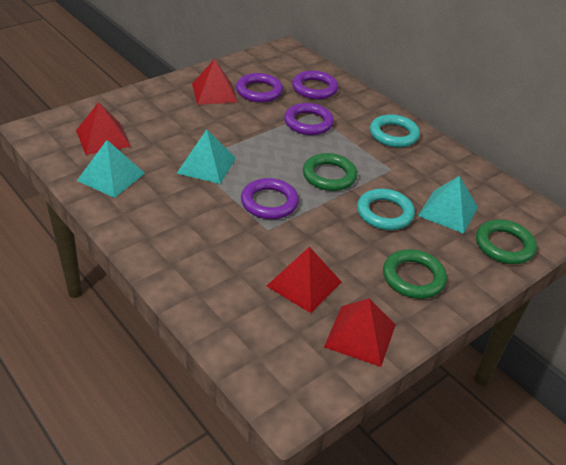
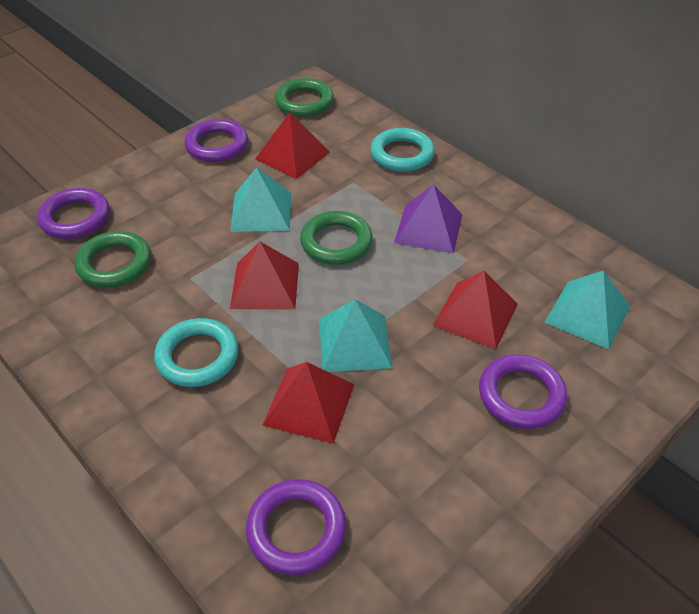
purple pyramid: 0 -> 1

